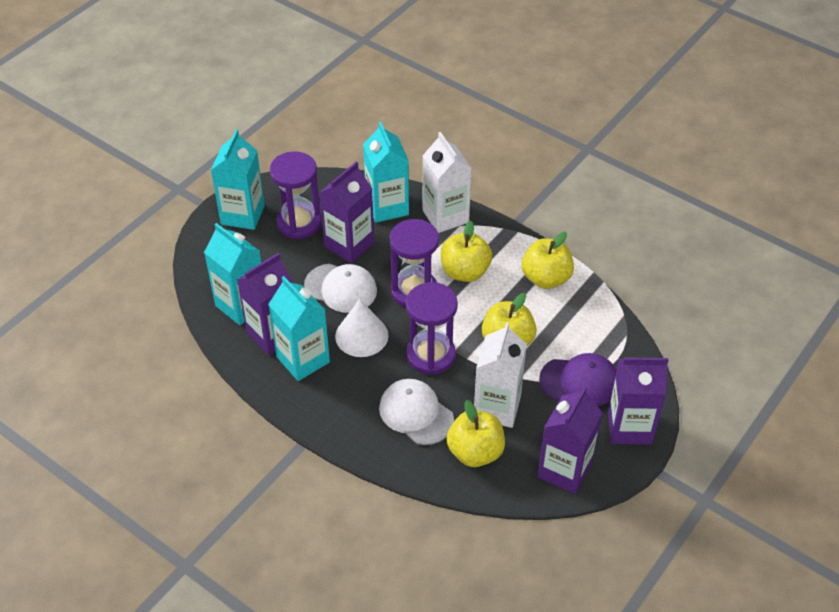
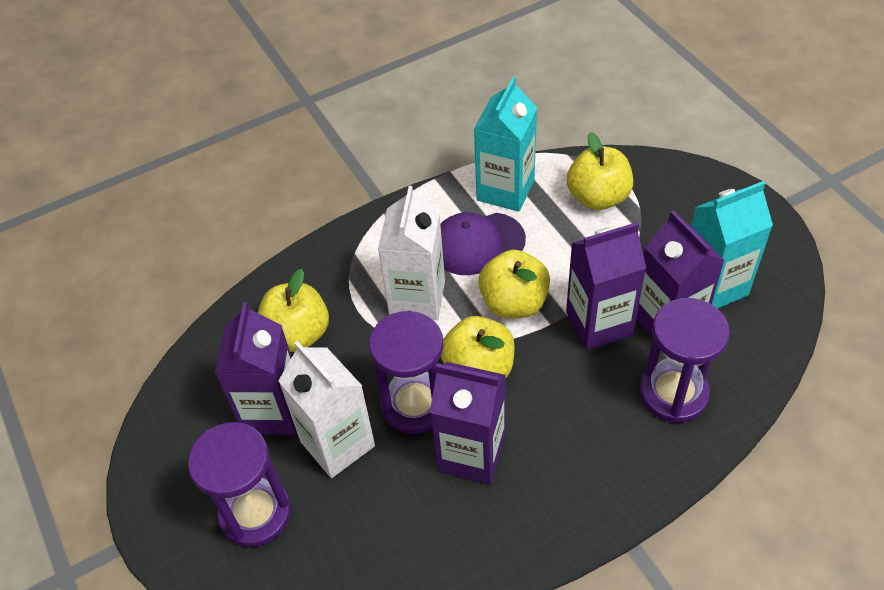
turquoise carton: 4 -> 2
white cap: 2 -> 0
white cone: 1 -> 0

